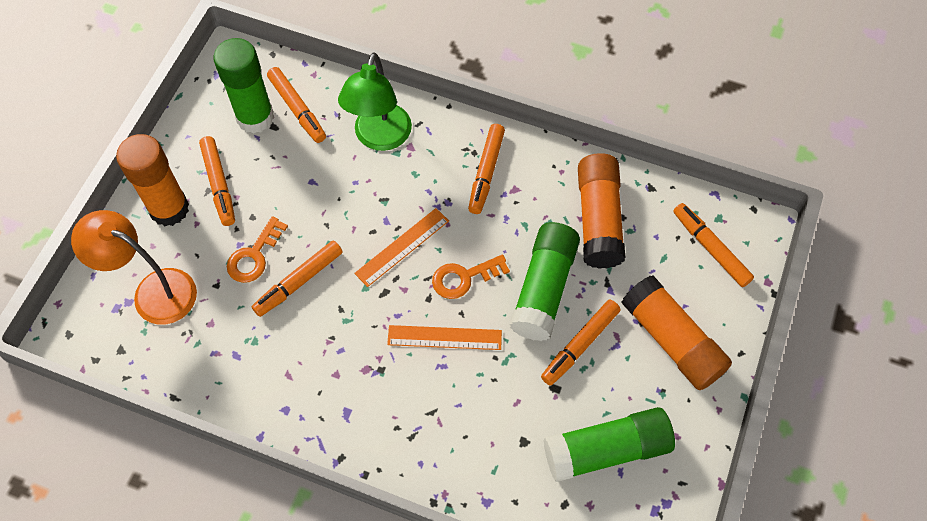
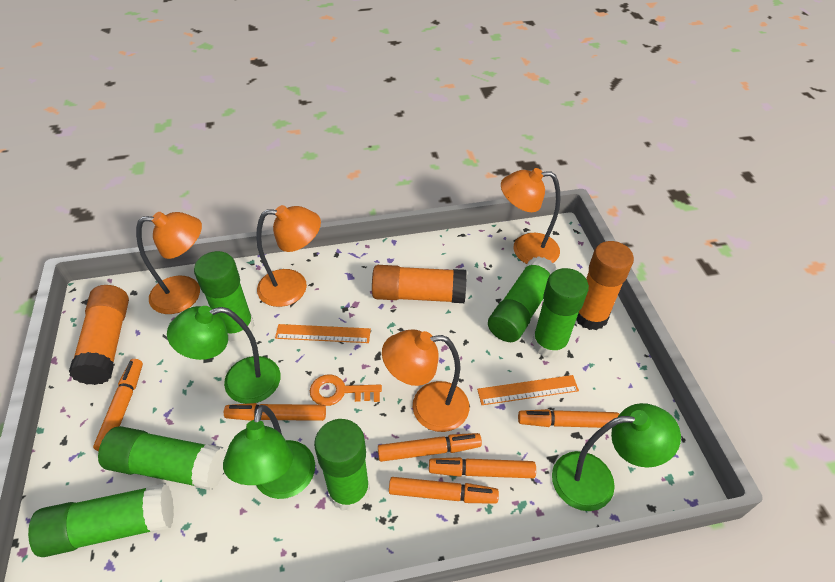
green glue stick: 3 -> 6
green lamp: 1 -> 3
orange key: 2 -> 1
orange lamp: 1 -> 4

